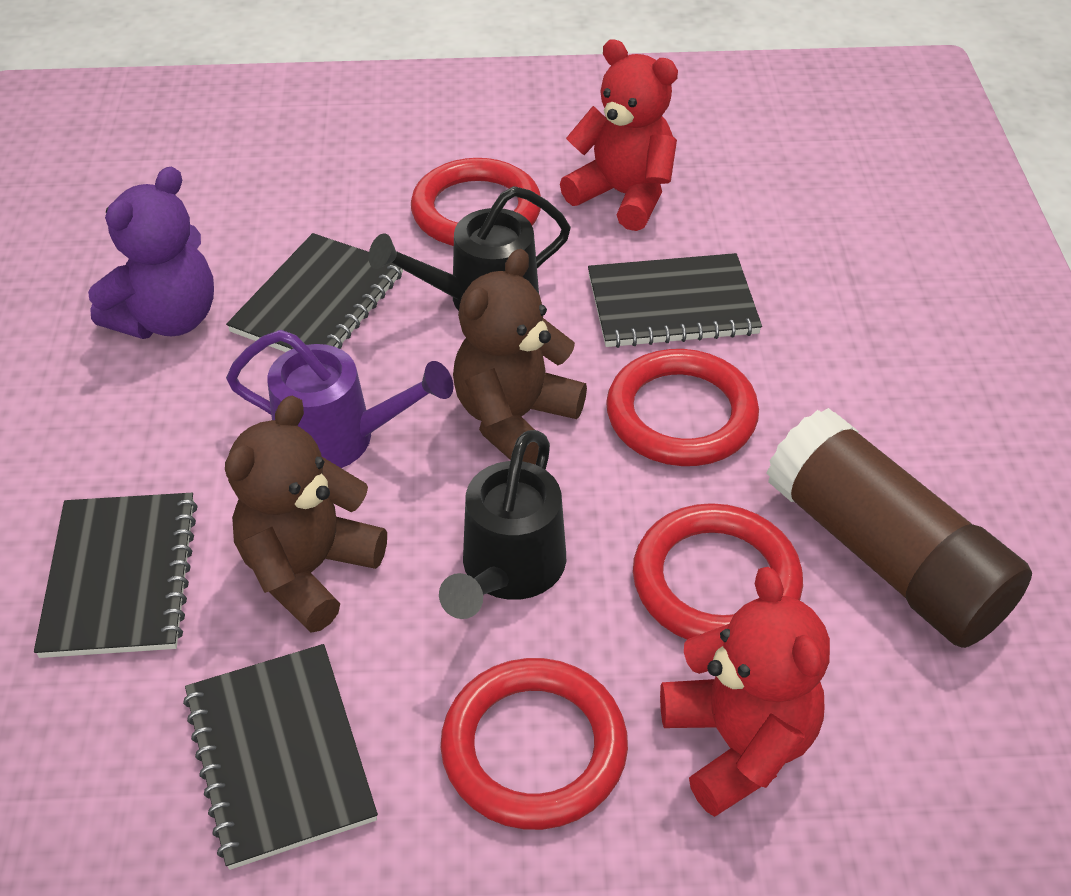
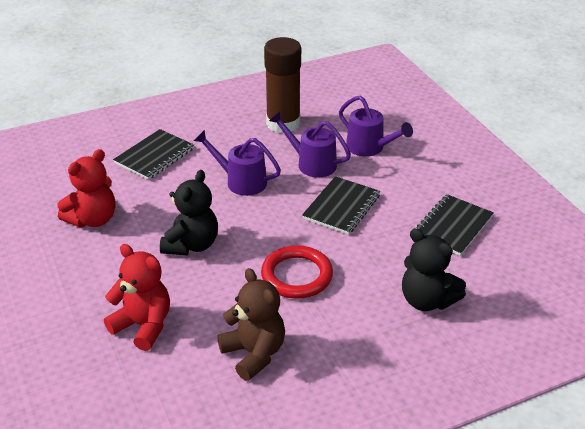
black notebook: 4 -> 3
black teddy bear: 0 -> 2
black watering can: 2 -> 0
brown teddy bear: 2 -> 1
purple teddy bear: 1 -> 0
purple watering can: 1 -> 3
red ring: 4 -> 1

